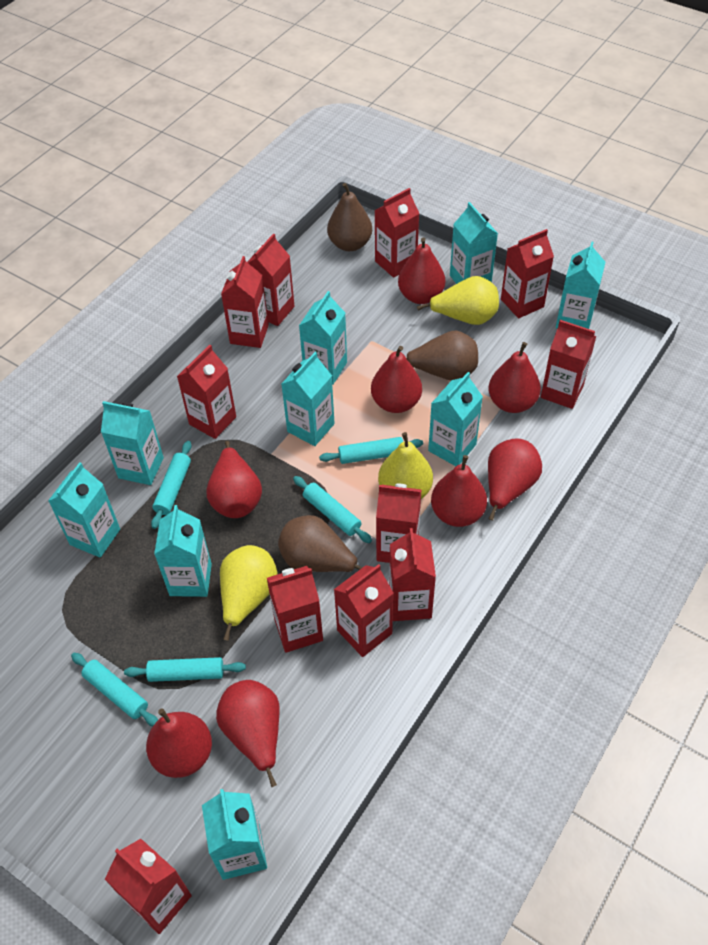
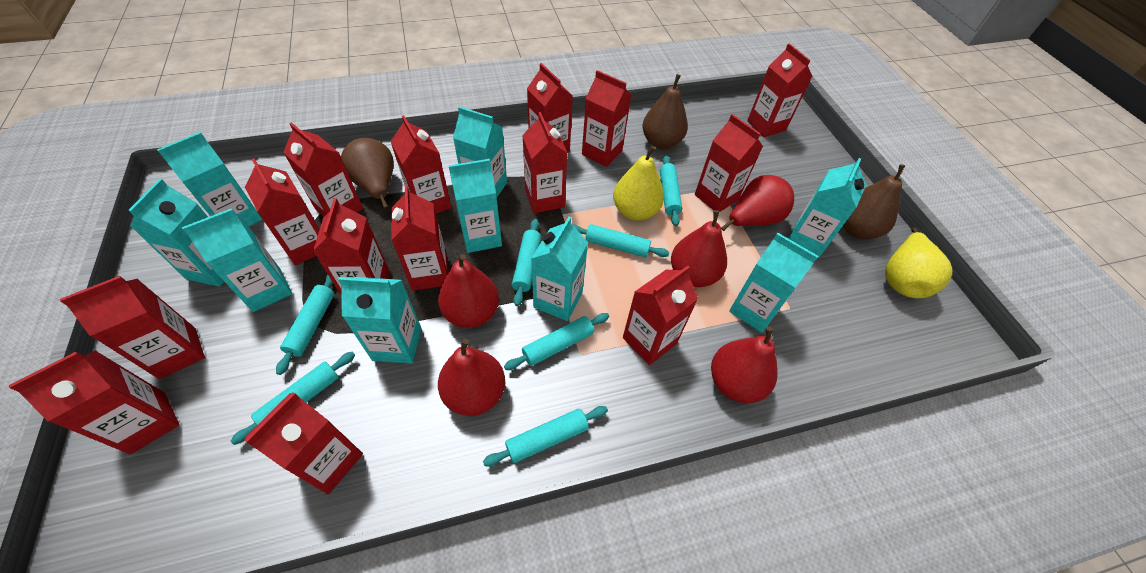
red carton: 11 -> 14
red pear: 8 -> 5
turquoise rolling pin: 5 -> 7
yellow pear: 3 -> 2

